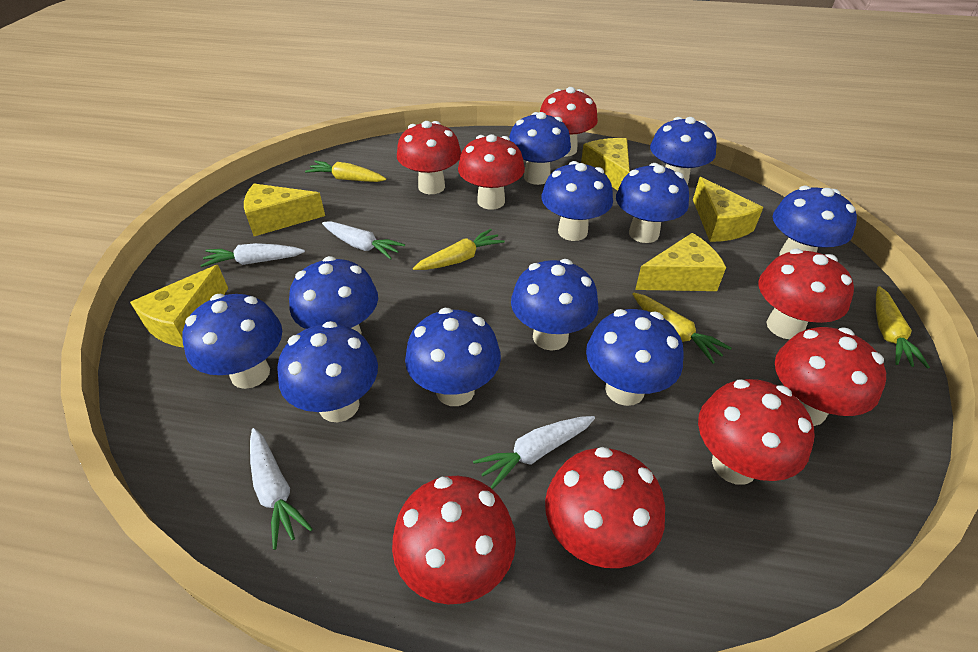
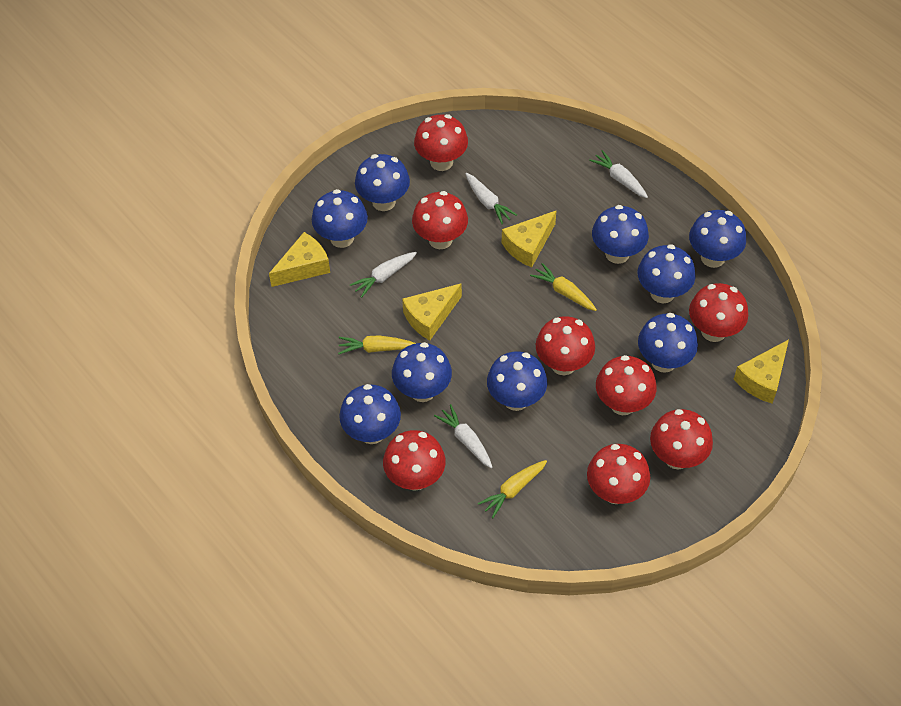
blue mushroom: 11 -> 9
yellow carrot: 4 -> 3
yellow cheese: 5 -> 4

